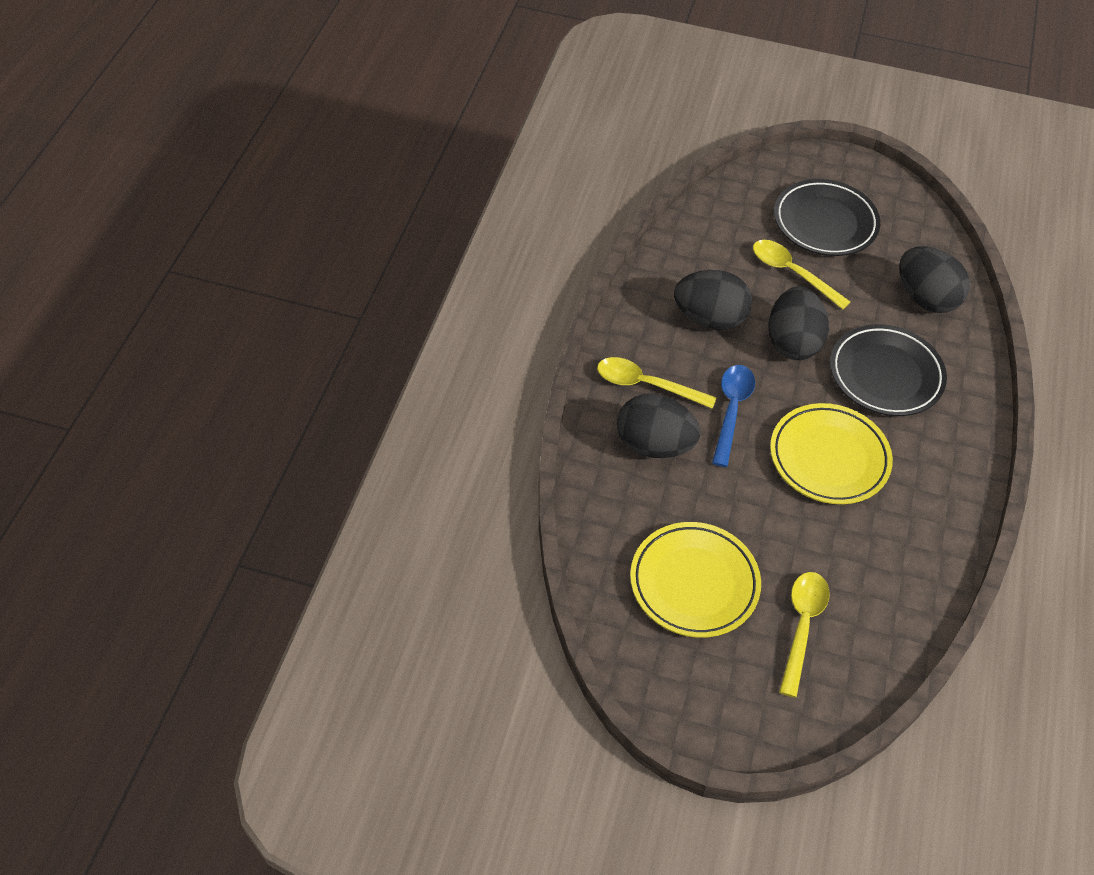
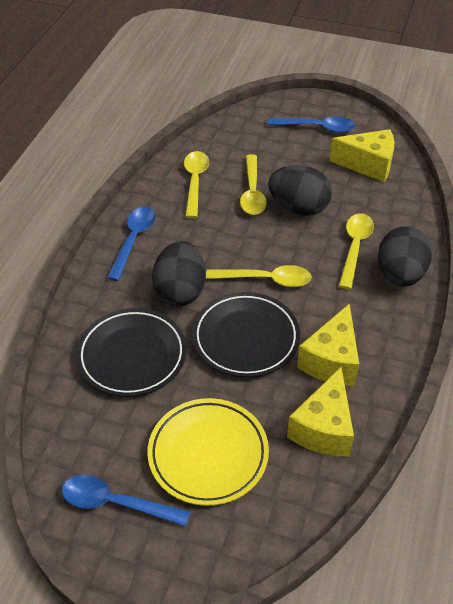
black egg: 4 -> 3
blue spoon: 1 -> 3
yellow cheese: 0 -> 3
yellow plate: 2 -> 1
yellow spoon: 3 -> 4

